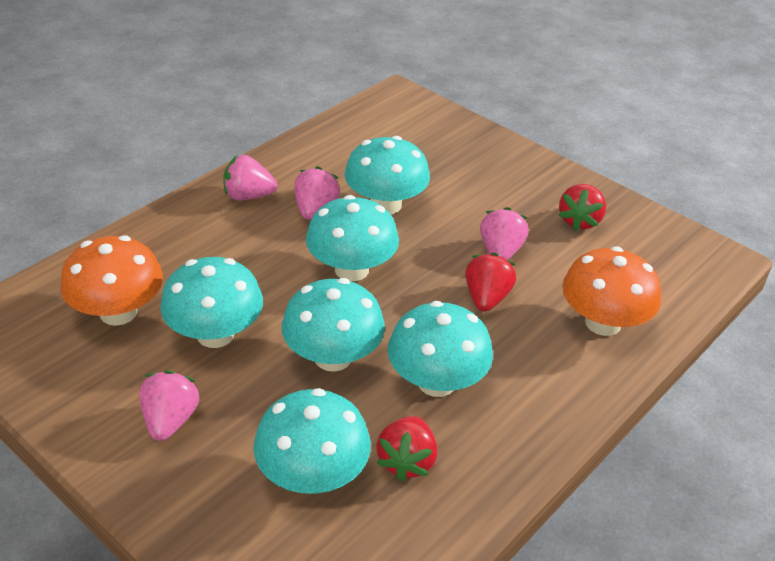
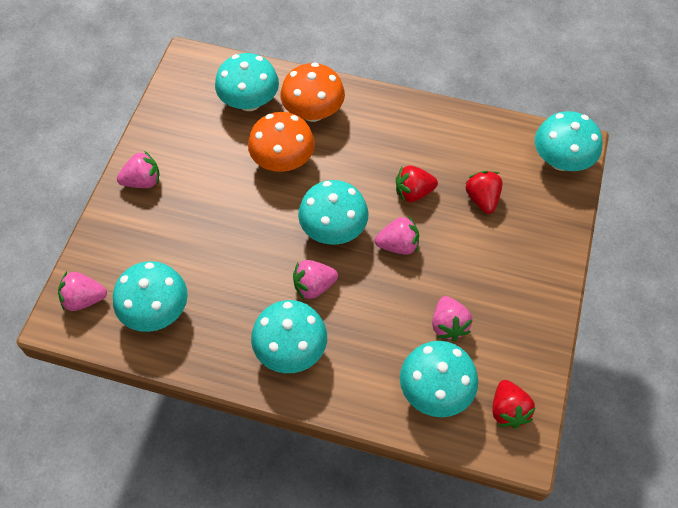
pink strawberry: 4 -> 5

